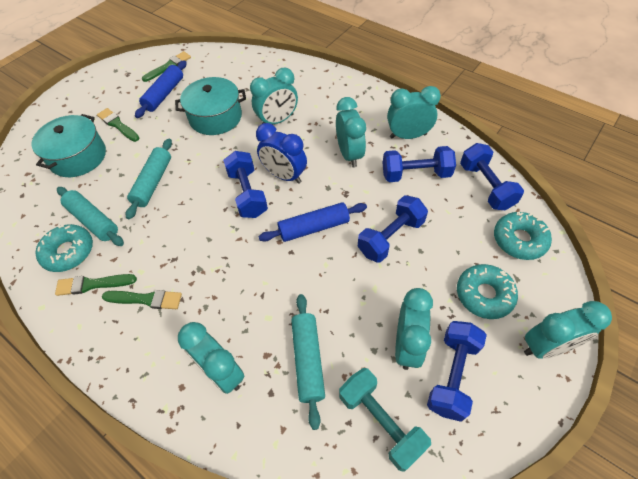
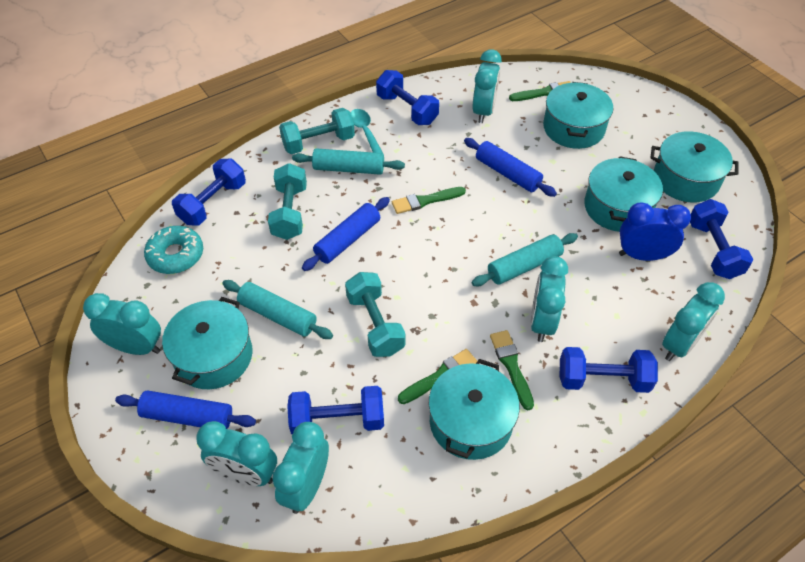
blue rolling pin: 2 -> 3
turquoise donut: 3 -> 1
turquoise dumbbell: 1 -> 3
turquoise pot: 2 -> 5
turquoise spoon: 0 -> 1

